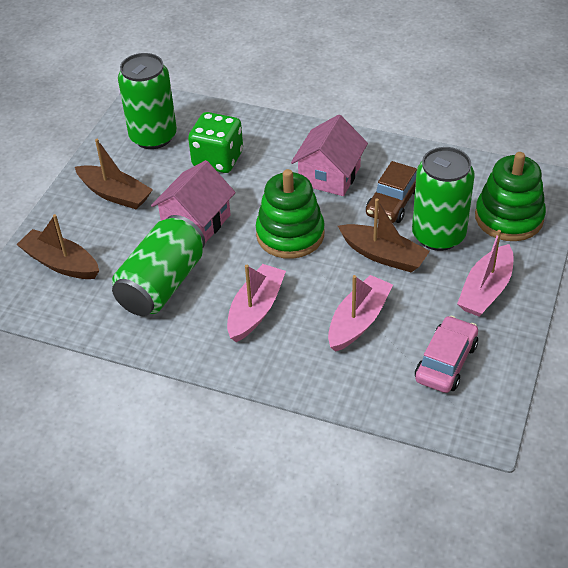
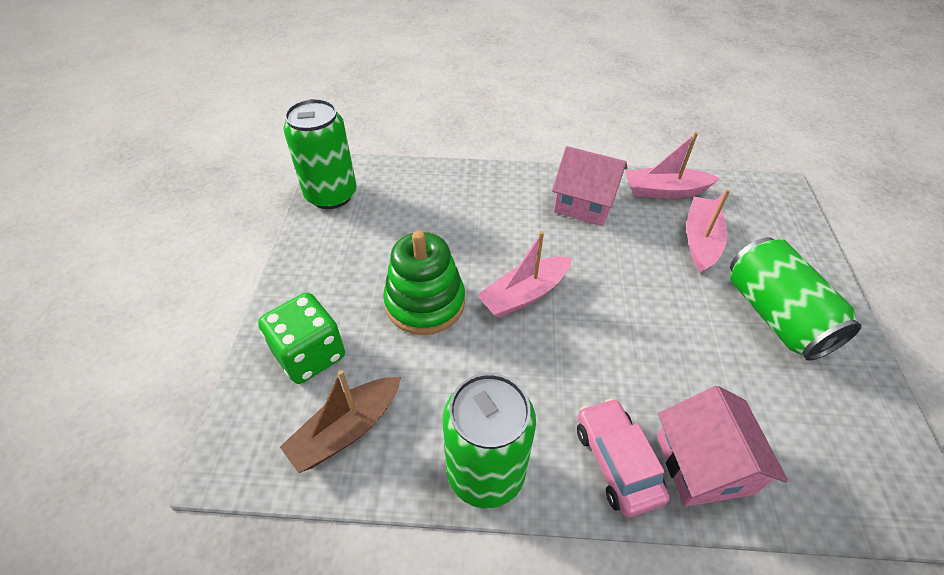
brown boat: 3 -> 1
brown car: 1 -> 0
green stacking toy: 2 -> 1

